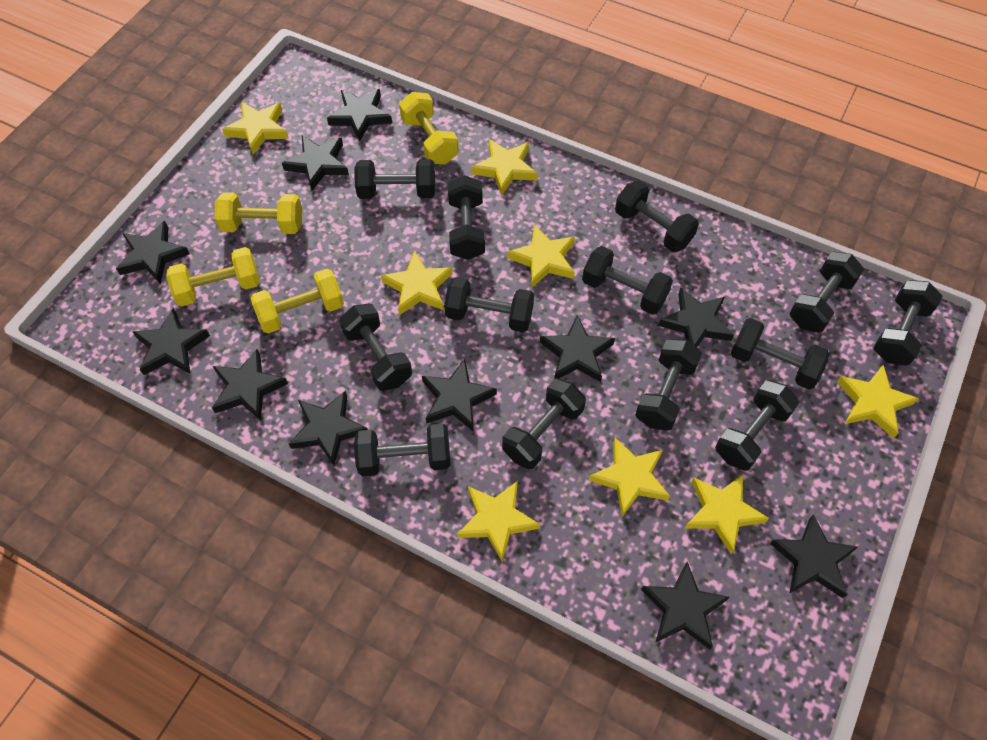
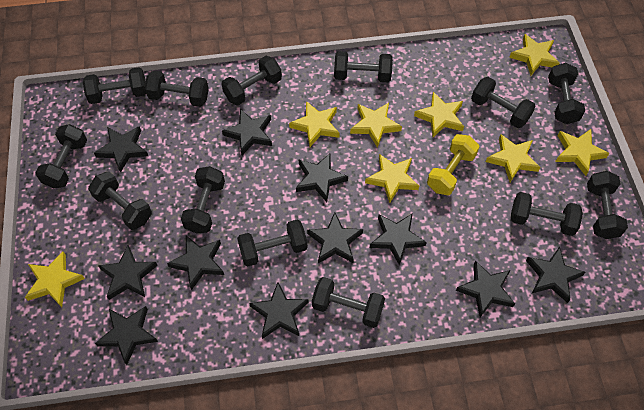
yellow dumbbell: 4 -> 1

